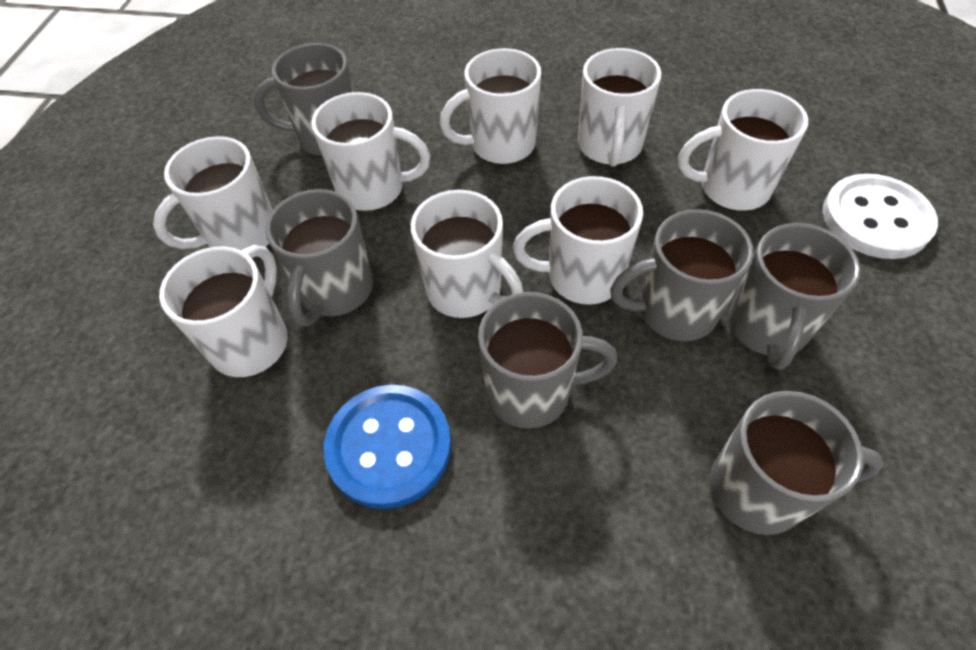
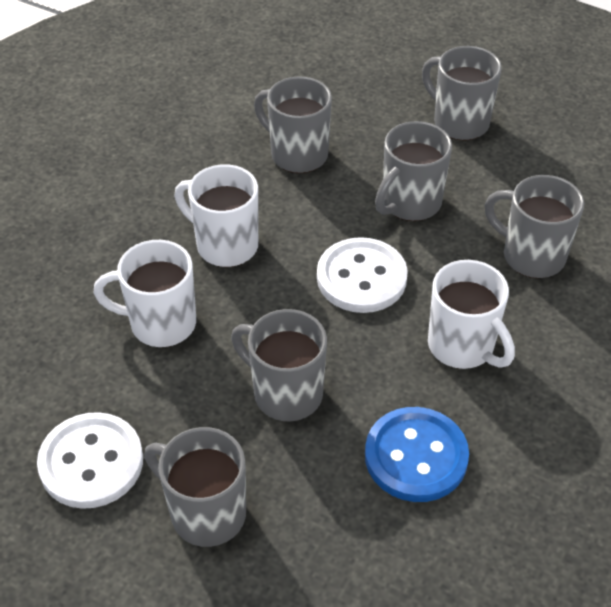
white button: 1 -> 2
white mug: 8 -> 3

